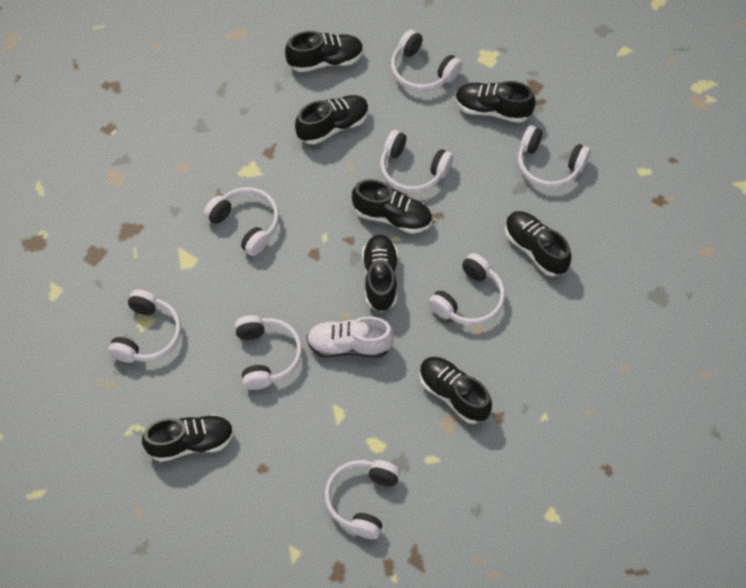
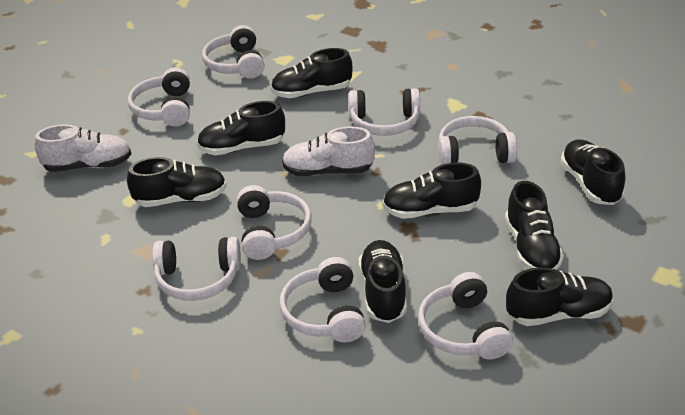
white shoe: 1 -> 2

